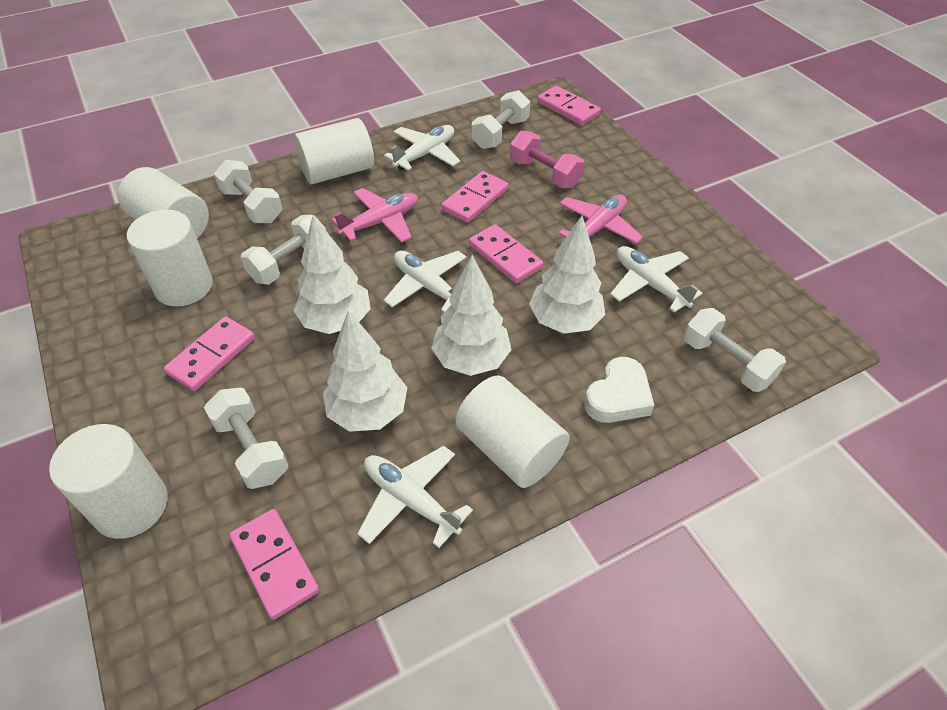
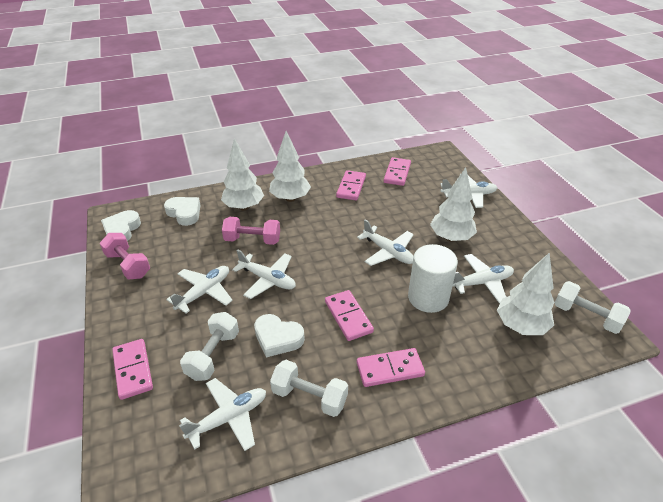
pink dumbbell: 1 -> 2
pink plane: 2 -> 0
white cylinder: 5 -> 1
white dumbbell: 5 -> 3
white heart: 1 -> 3
white plane: 4 -> 6

